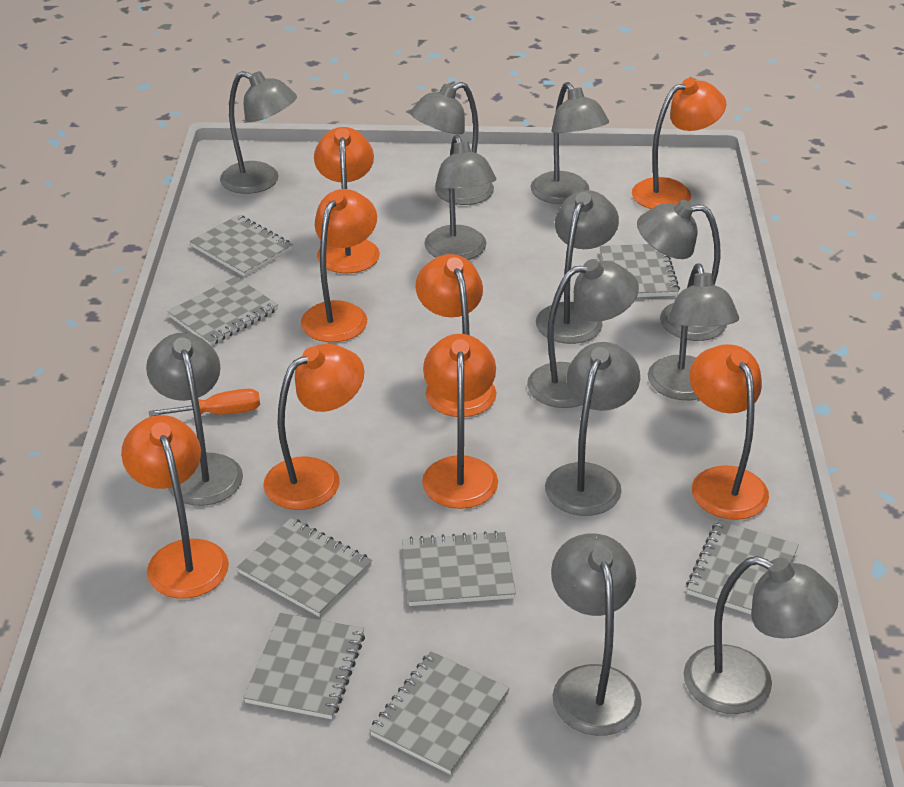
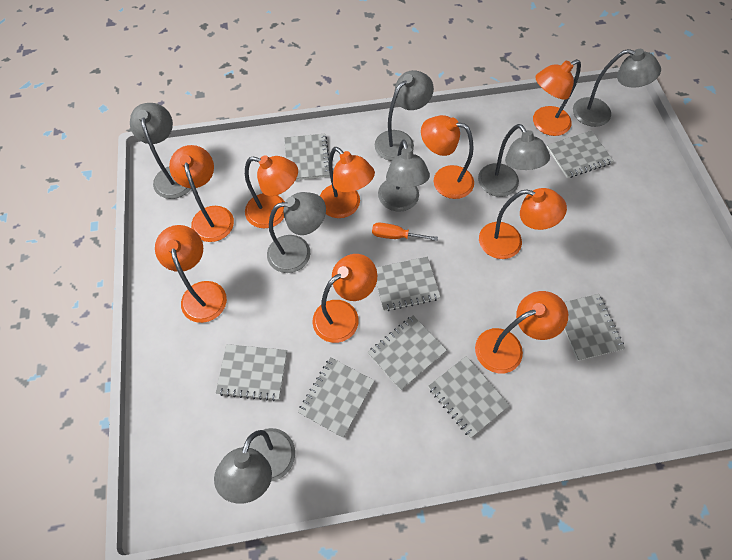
grey lamp: 12 -> 7
orange lamp: 8 -> 9

